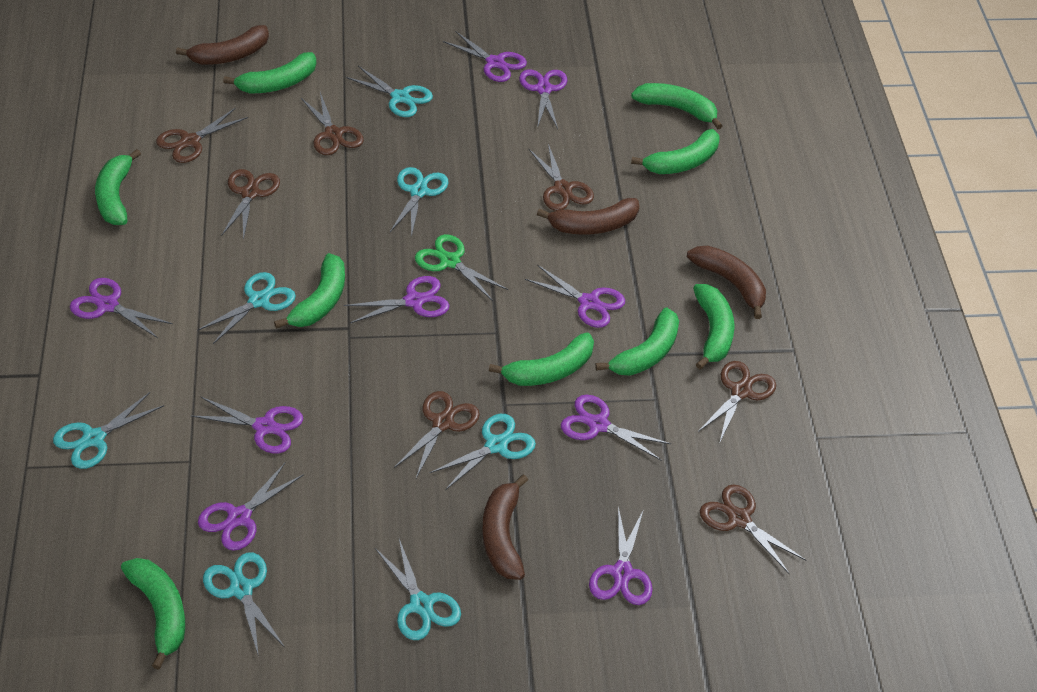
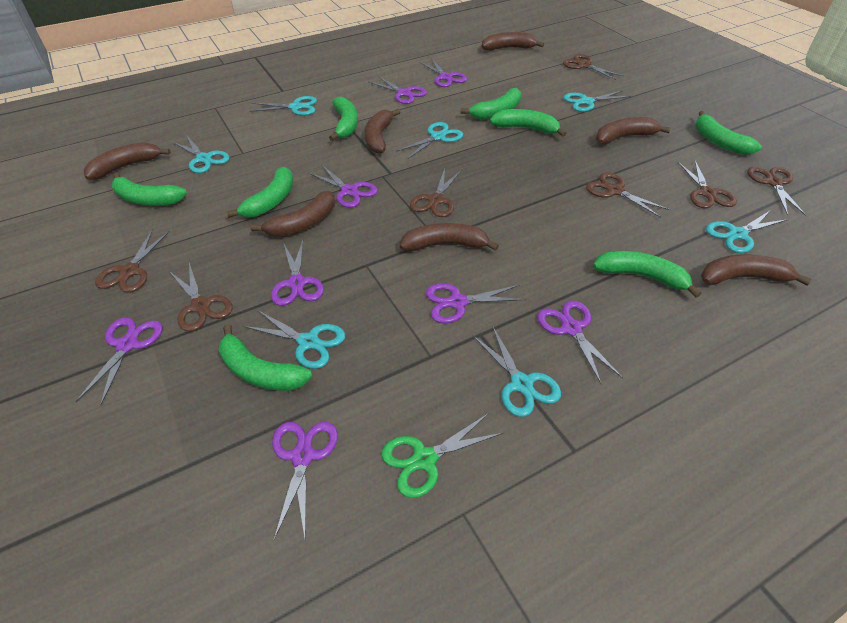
brown banana: 4 -> 7
green banana: 9 -> 8
purple scissors: 9 -> 8

